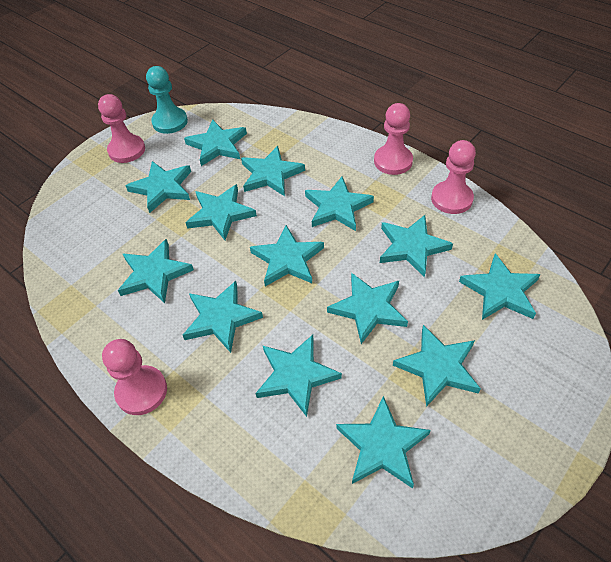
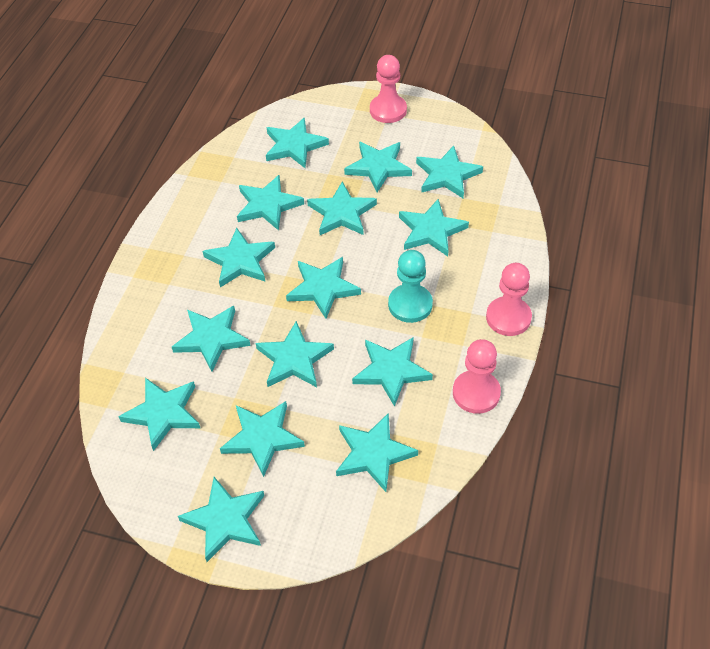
pink pawn: 4 -> 3
turquoise star: 14 -> 15

